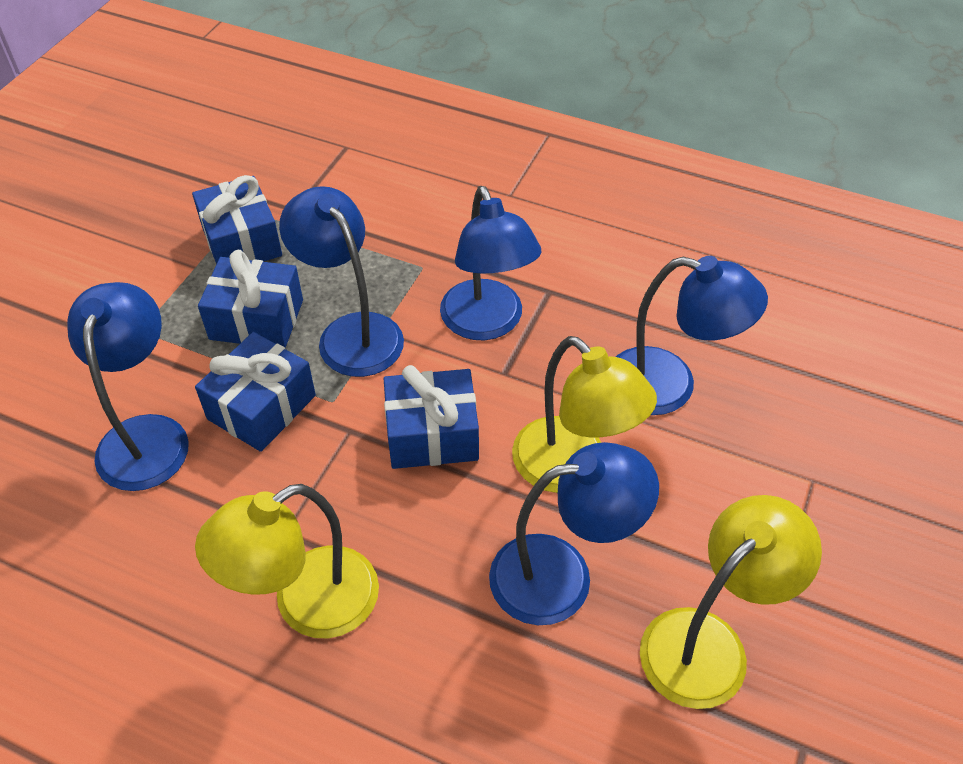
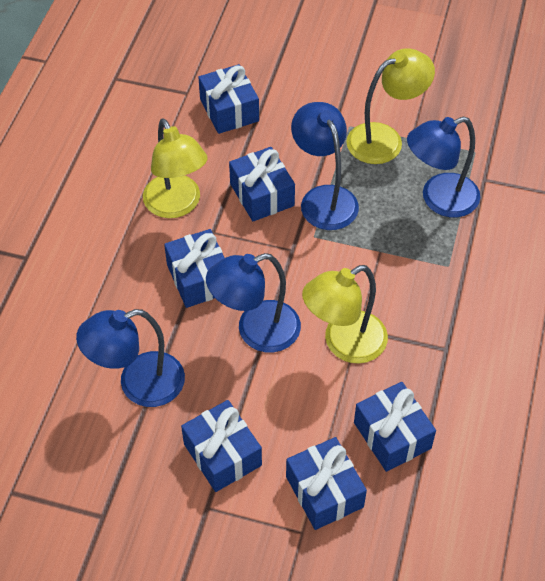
blue gift: 4 -> 6
blue lamp: 5 -> 4

